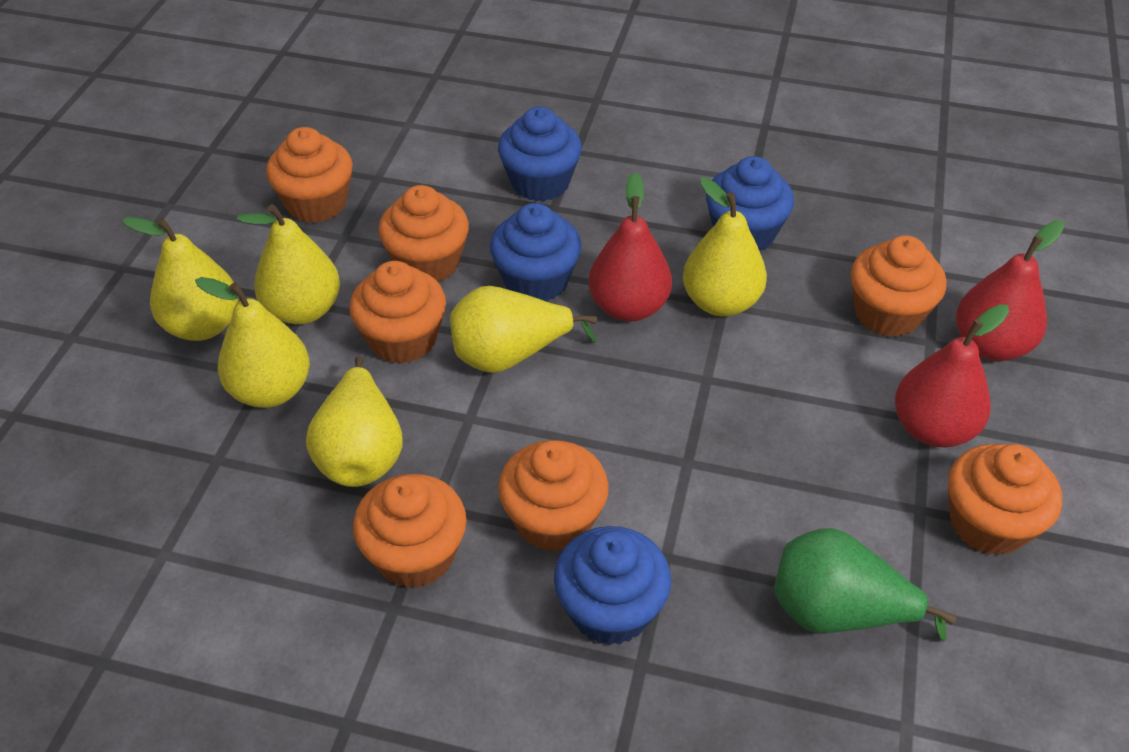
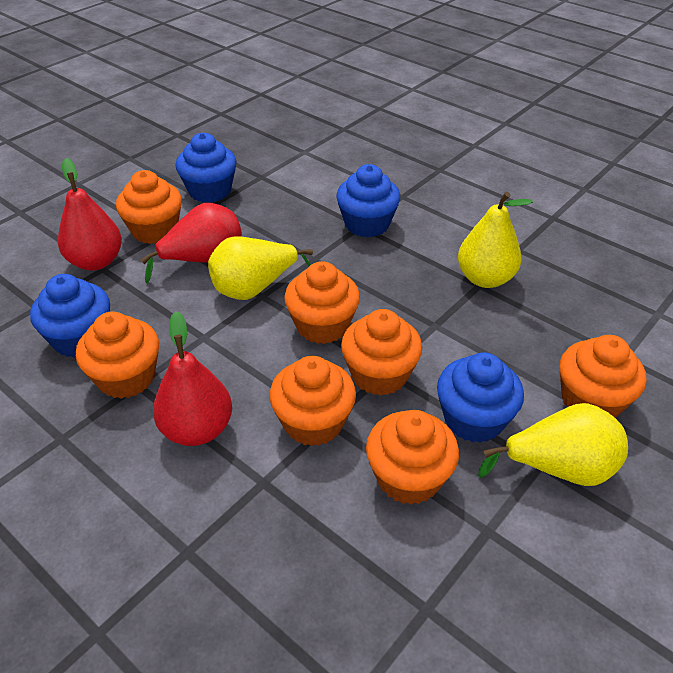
green pear: 1 -> 0
yellow pear: 6 -> 3

